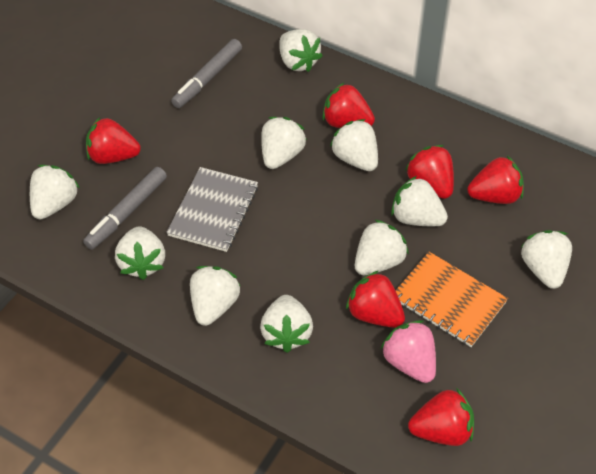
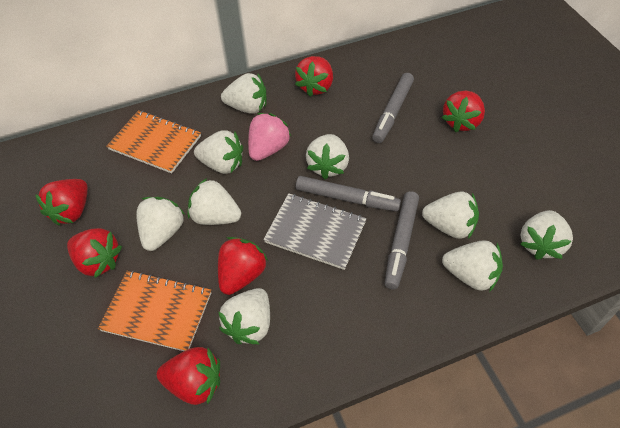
grey marker: 2 -> 3
orange notebook: 1 -> 2
white strawberry: 10 -> 9

